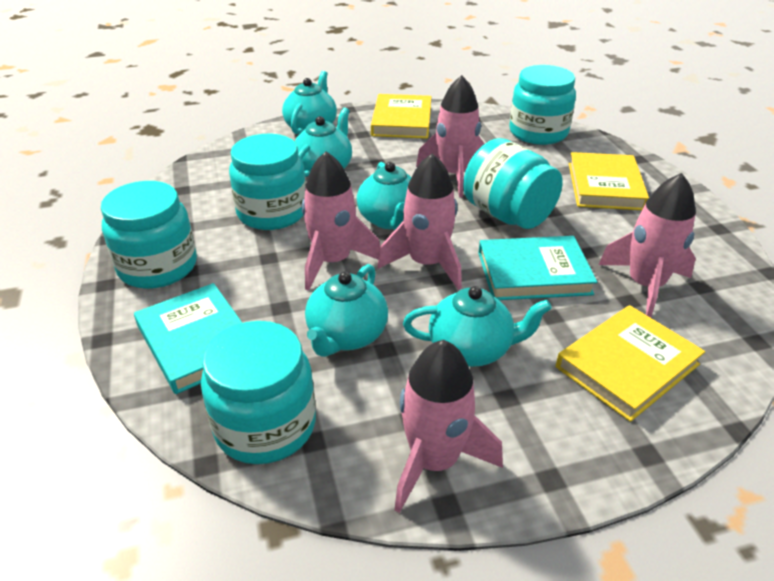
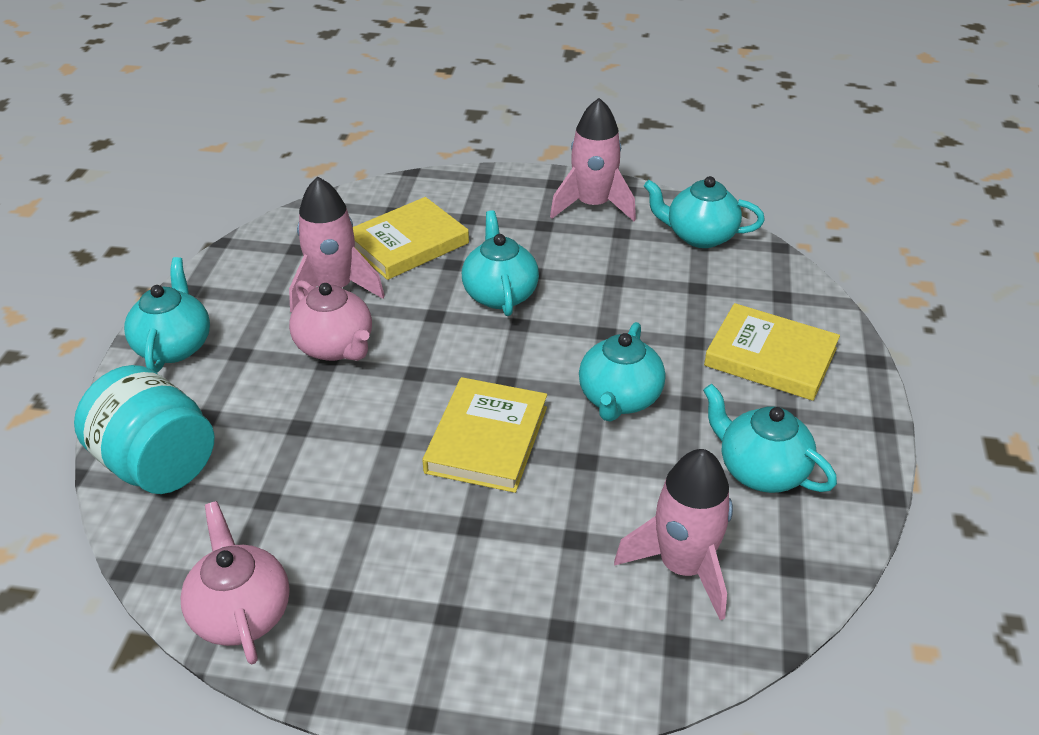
pink rocket: 5 -> 3
pink teapot: 0 -> 2
turquoise book: 2 -> 0
turquoise jar: 5 -> 1

